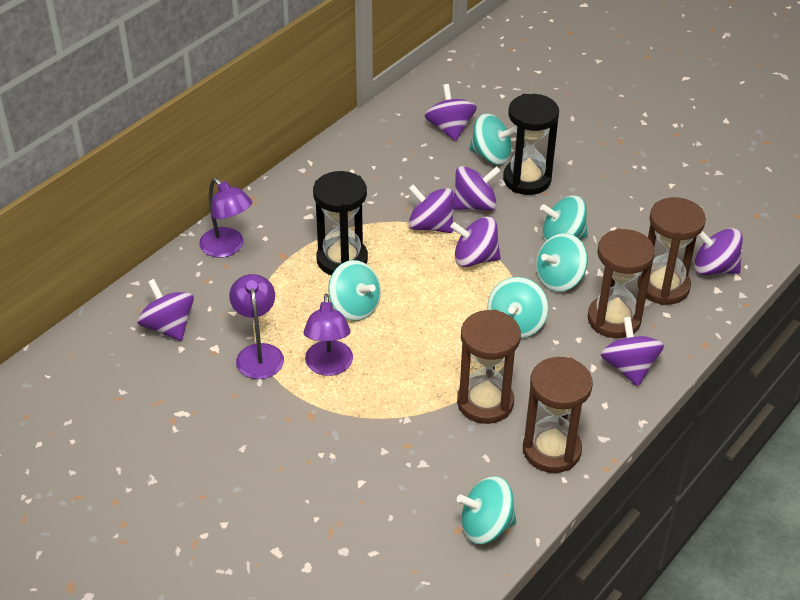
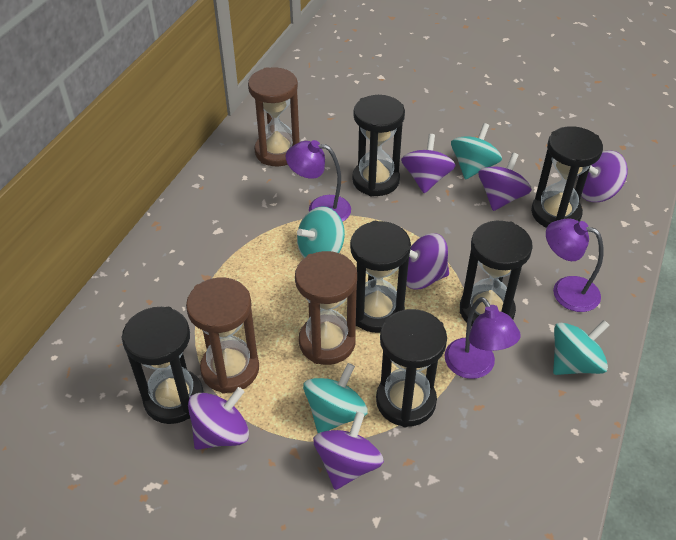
black hourglass: 2 -> 6
brown hourglass: 4 -> 3
purple spinning top: 7 -> 6
turquoise spinning top: 6 -> 4

